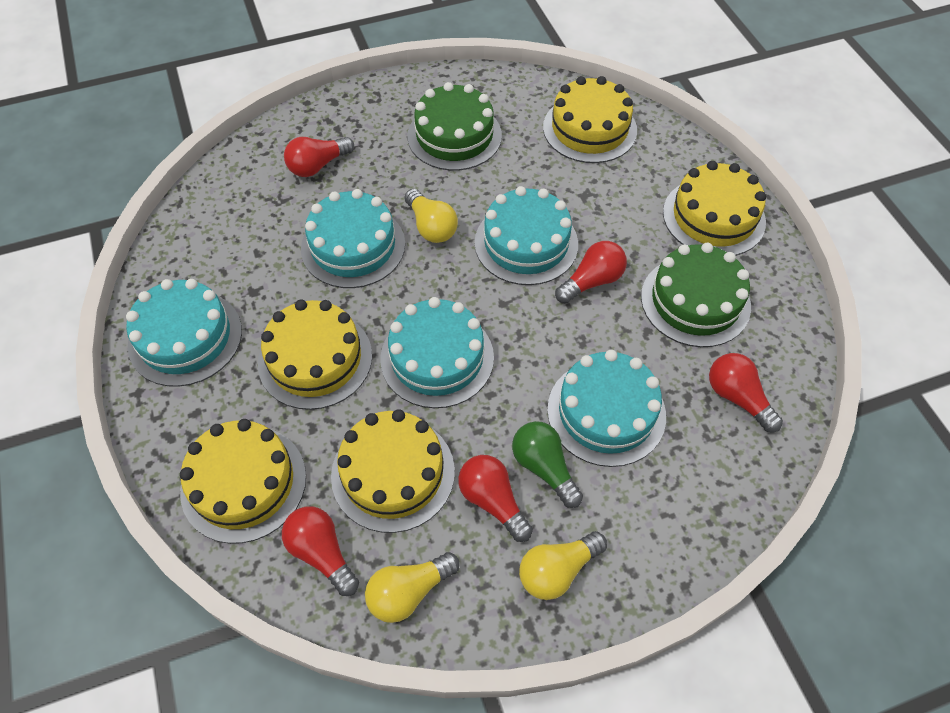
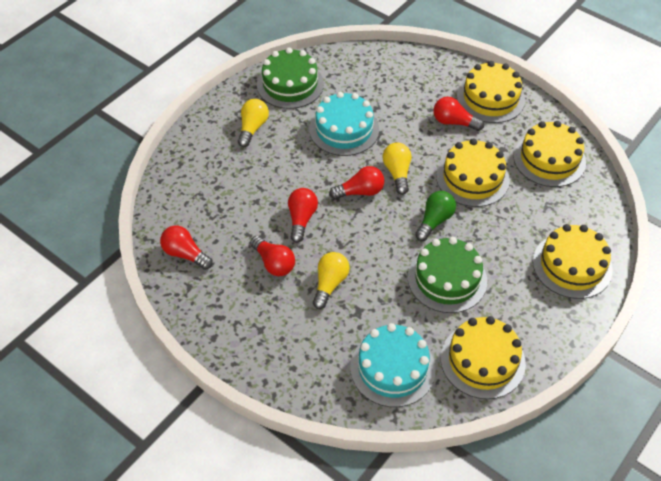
turquoise cake: 5 -> 2

